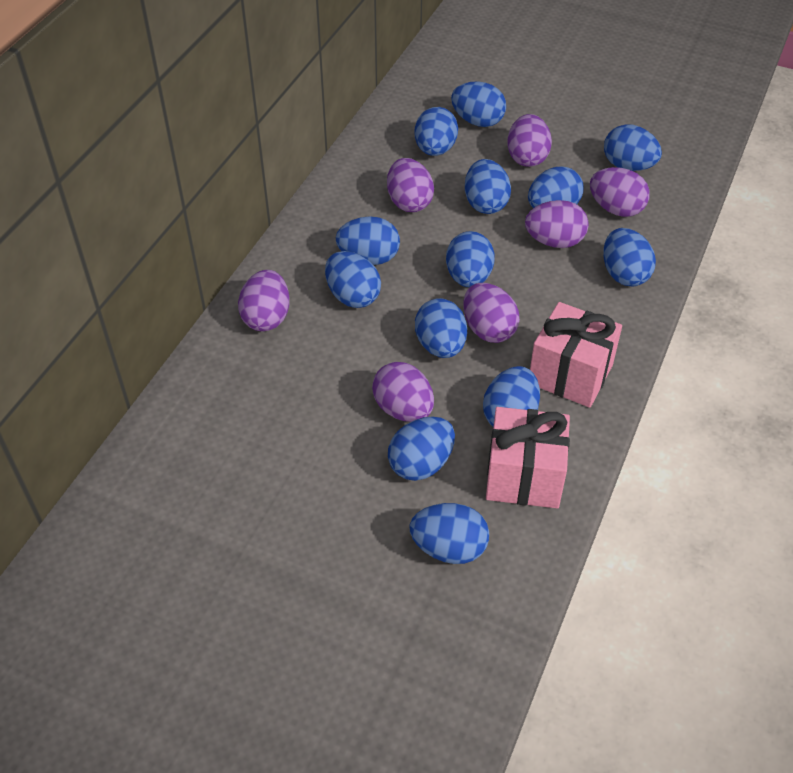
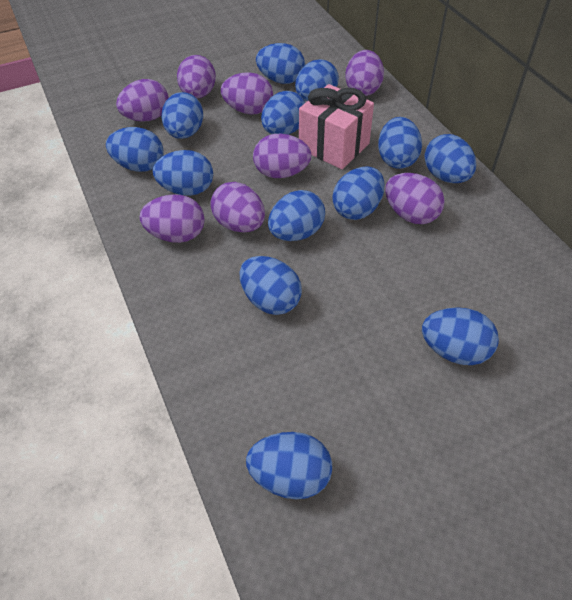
pink gift: 2 -> 1
purple egg: 7 -> 8

